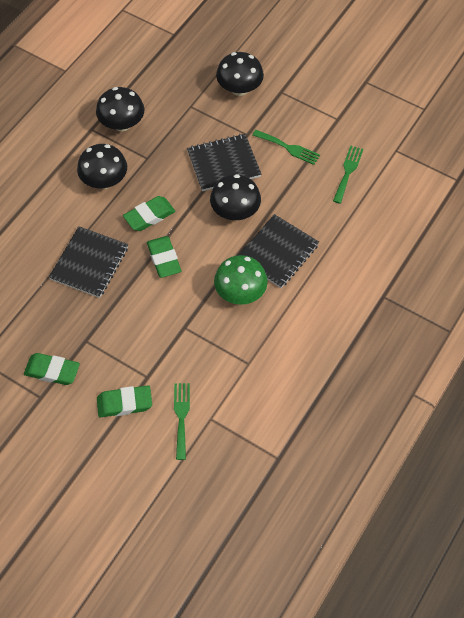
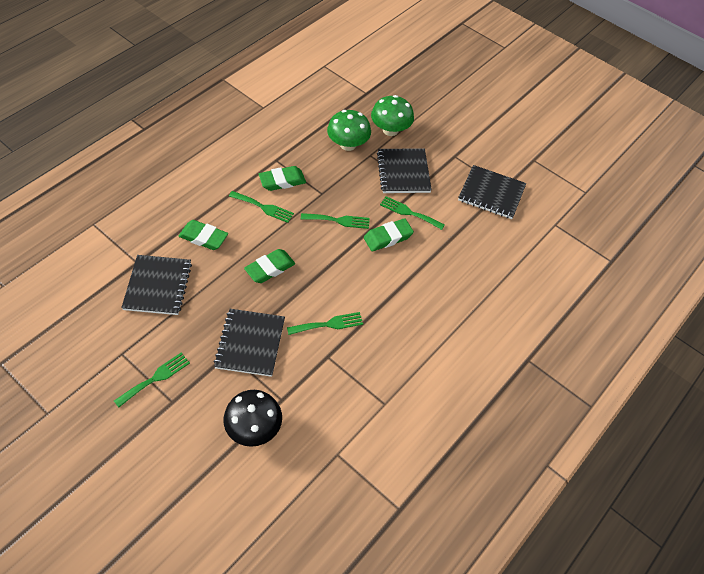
black mushroom: 4 -> 1
black notebook: 3 -> 4
green fork: 3 -> 5
green mushroom: 1 -> 2

